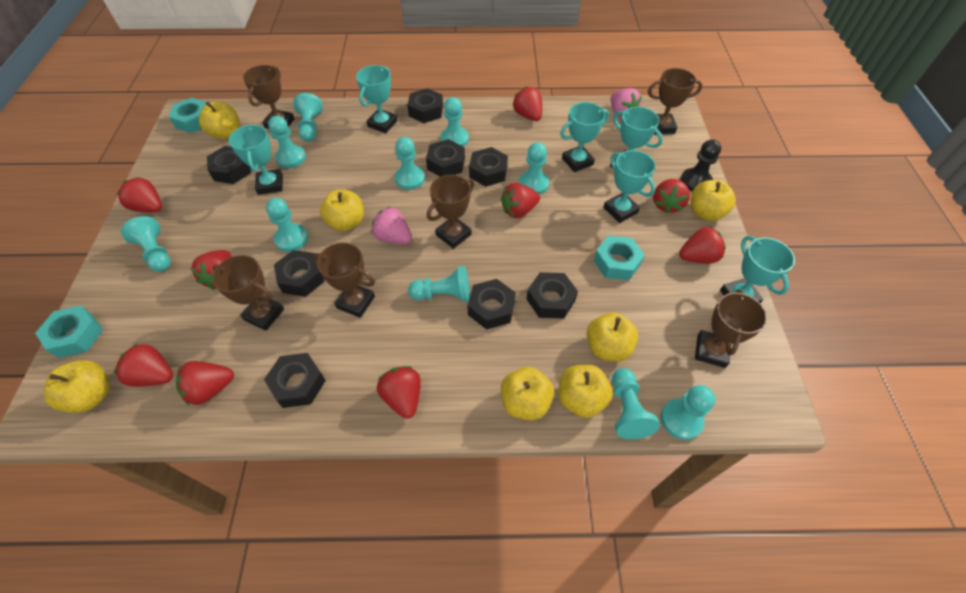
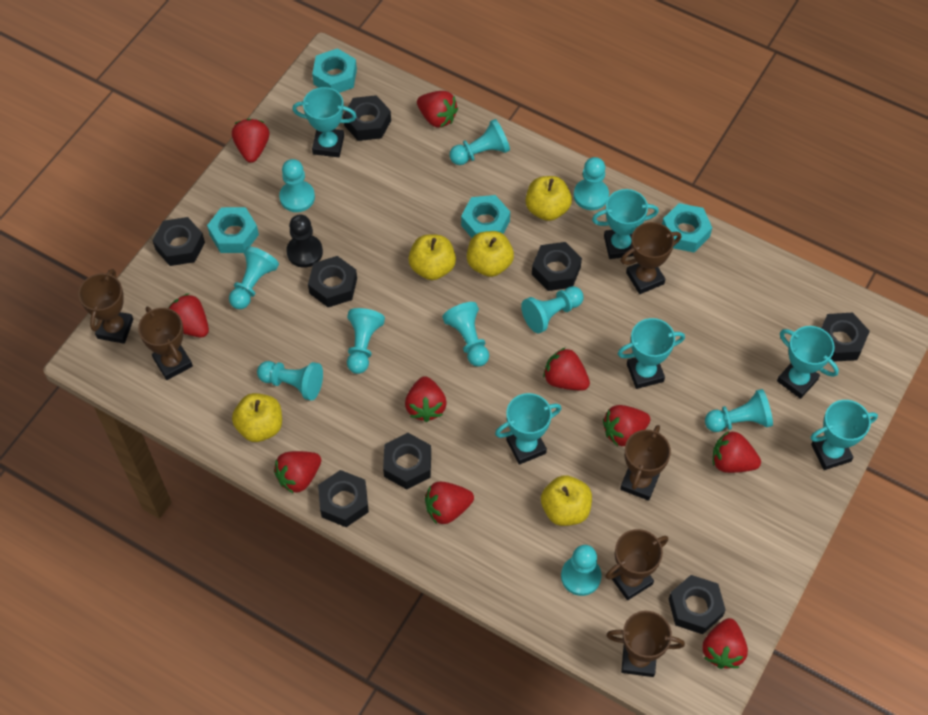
pink strawberry: 2 -> 0
red strawberry: 9 -> 10
turquoise nut: 3 -> 4
yellow apple: 7 -> 5

